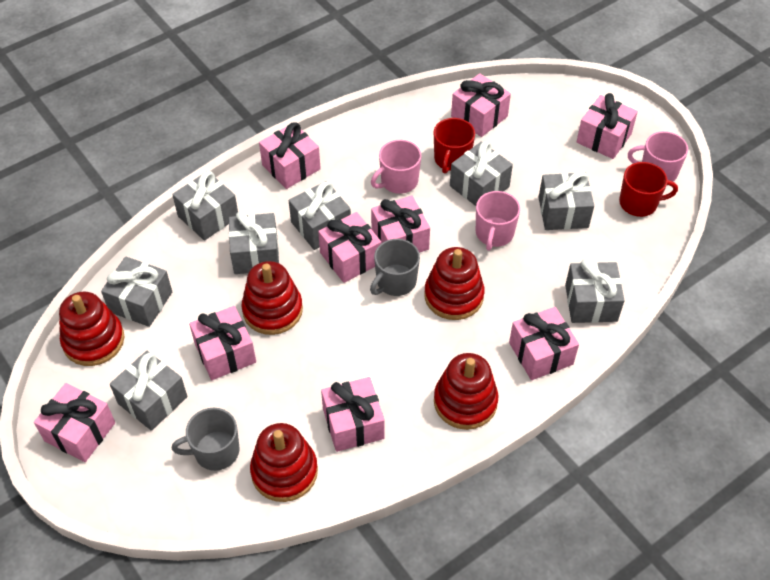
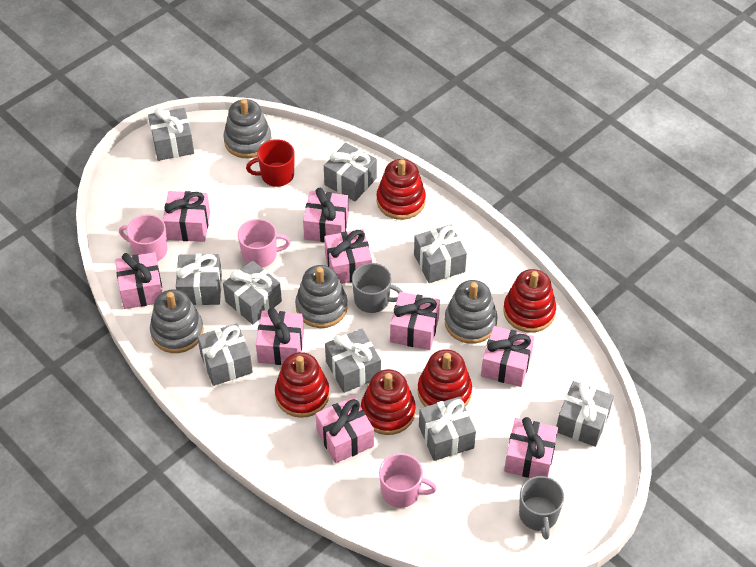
grey gift: 8 -> 9
grey stacking toy: 0 -> 4
red mug: 2 -> 1

